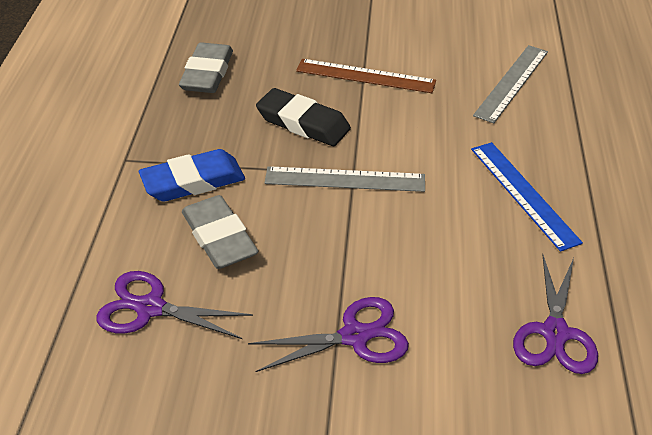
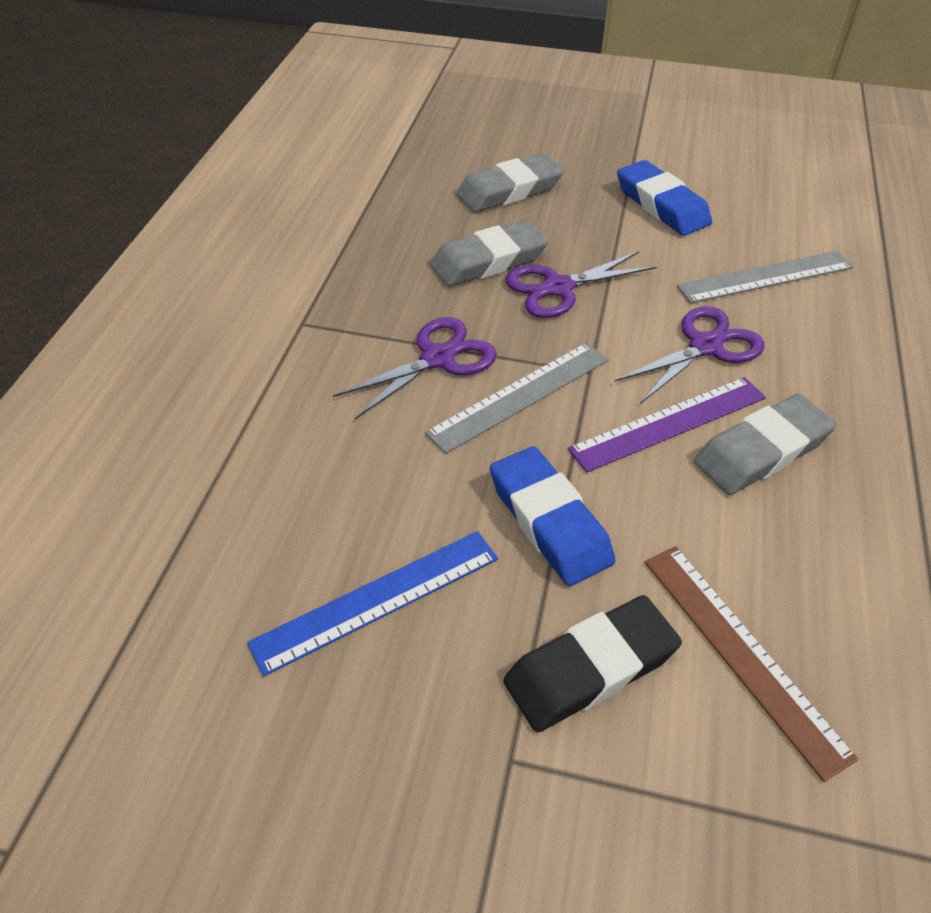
blue eraser: 1 -> 2
grey eraser: 2 -> 3
purple ruler: 0 -> 1

